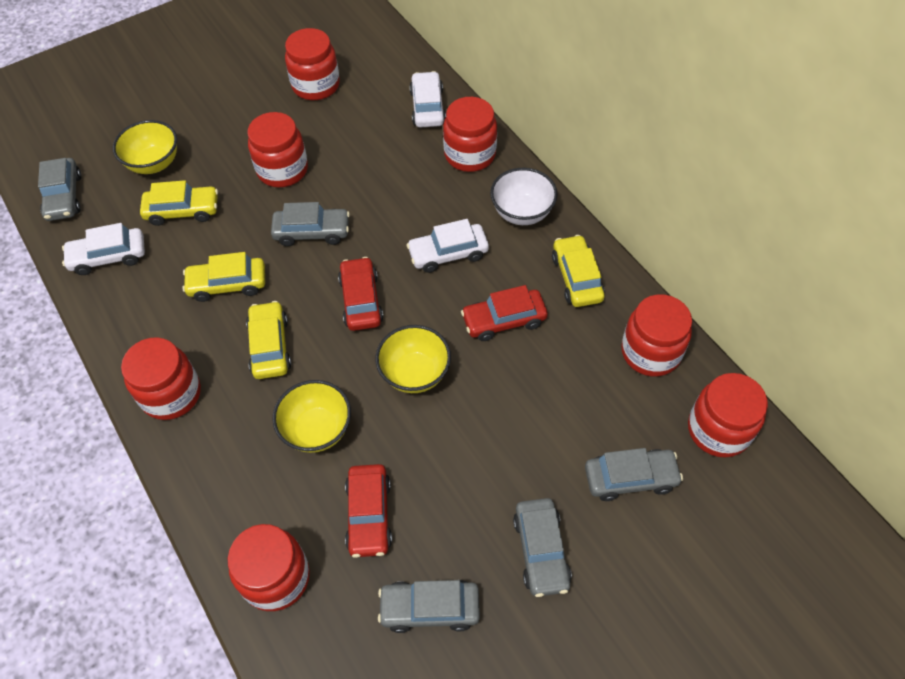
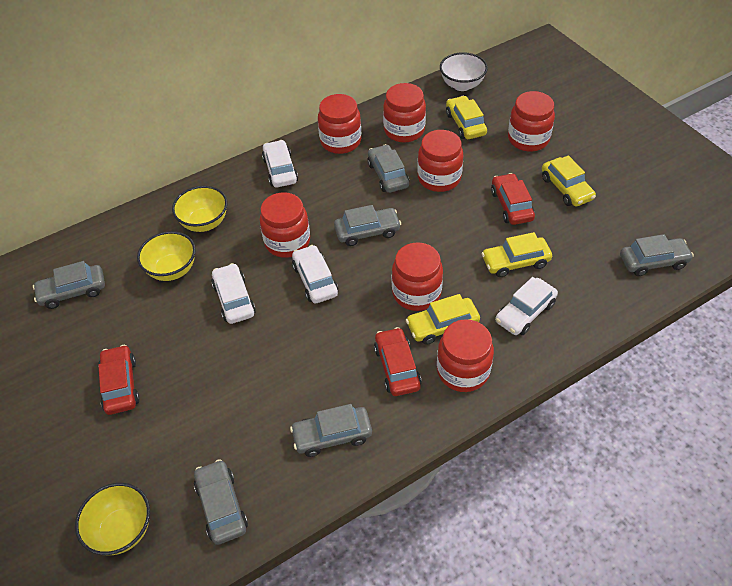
grey car: 5 -> 6
white car: 3 -> 4

